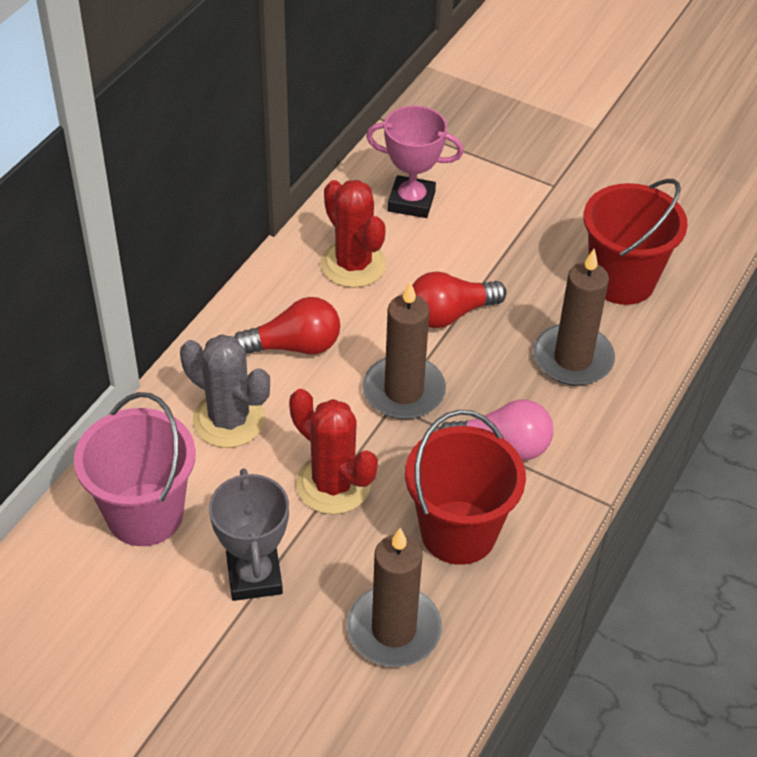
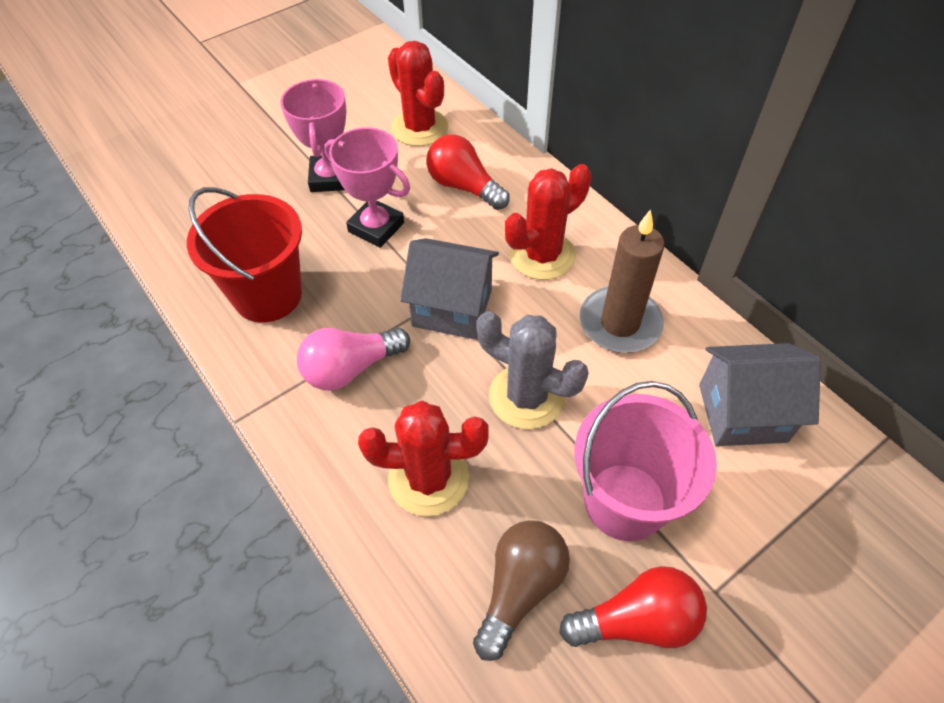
brown candle: 3 -> 1
brown light bulb: 0 -> 1
grey house: 0 -> 2
grey trophy: 1 -> 0
pink trophy: 1 -> 2
red bucket: 2 -> 1
red cactus: 2 -> 3

